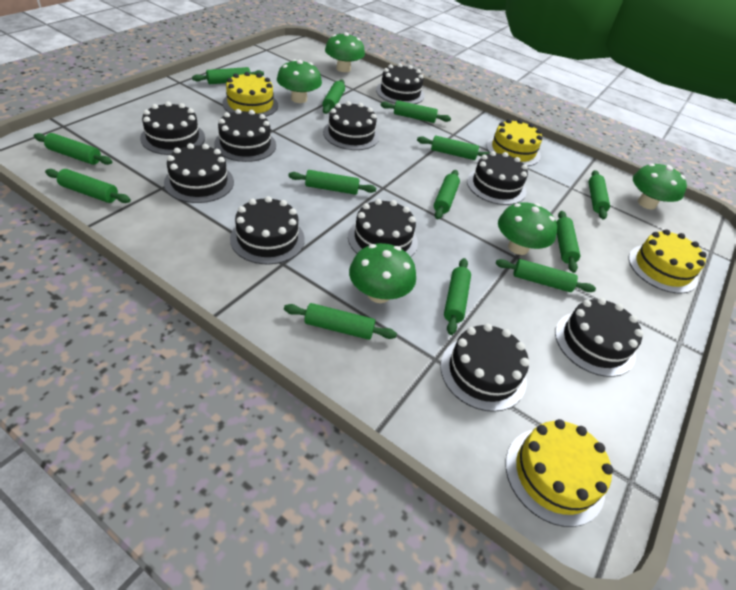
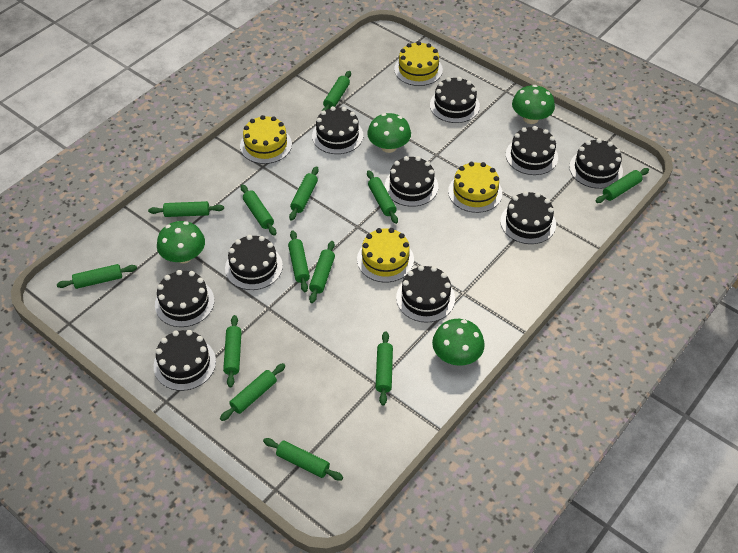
green mushroom: 5 -> 4

